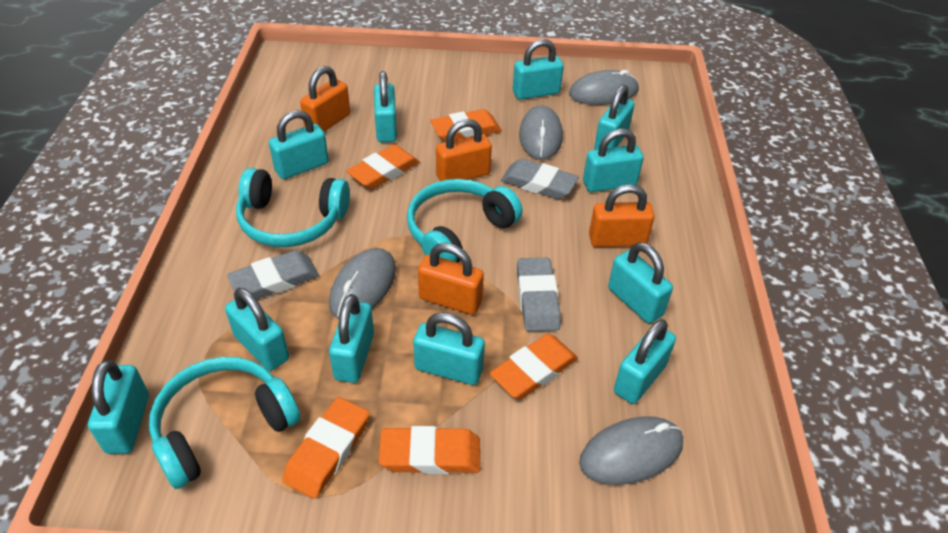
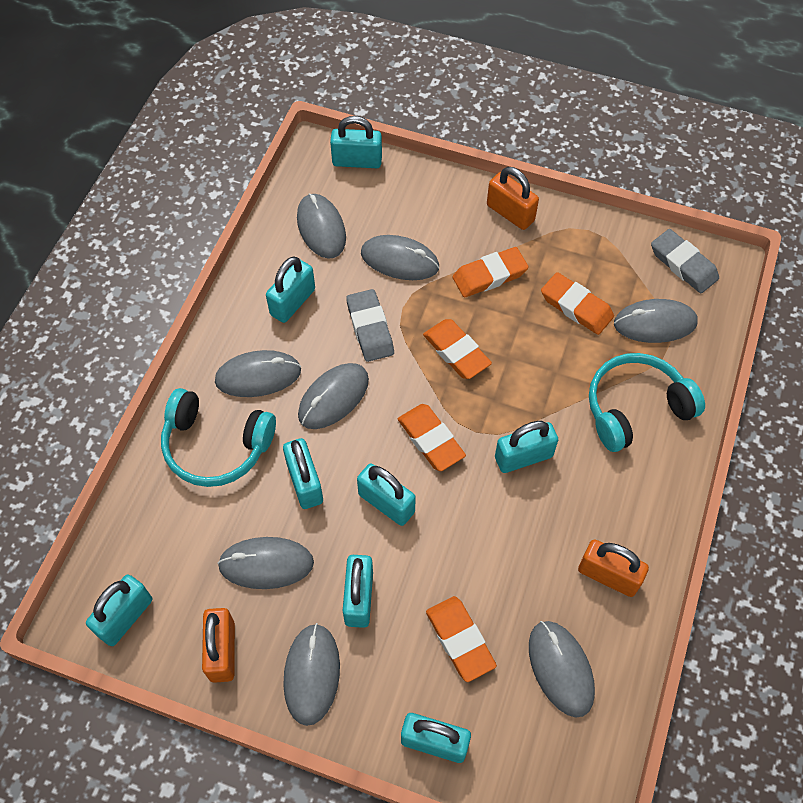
grey eraser: 3 -> 2
grey mouse: 4 -> 8
orange padlock: 4 -> 3
turquoise headphones: 3 -> 2
turquoise padlock: 11 -> 8

